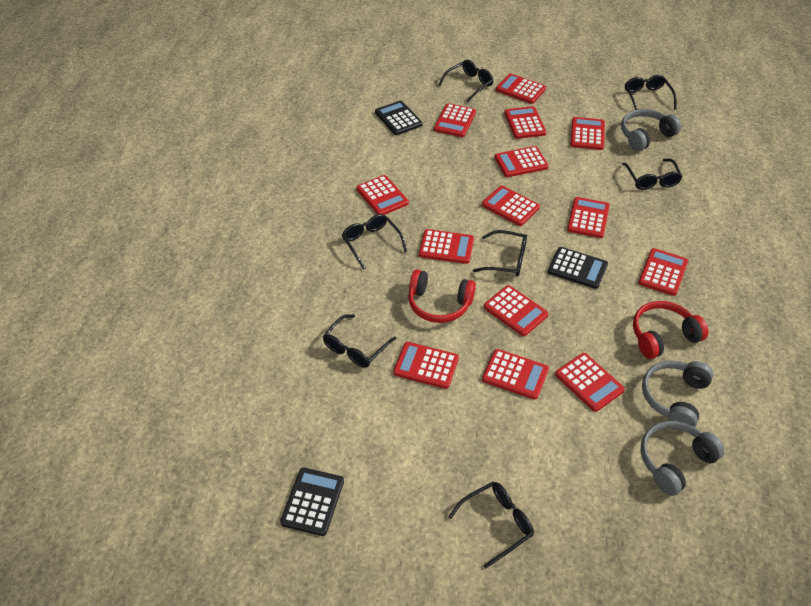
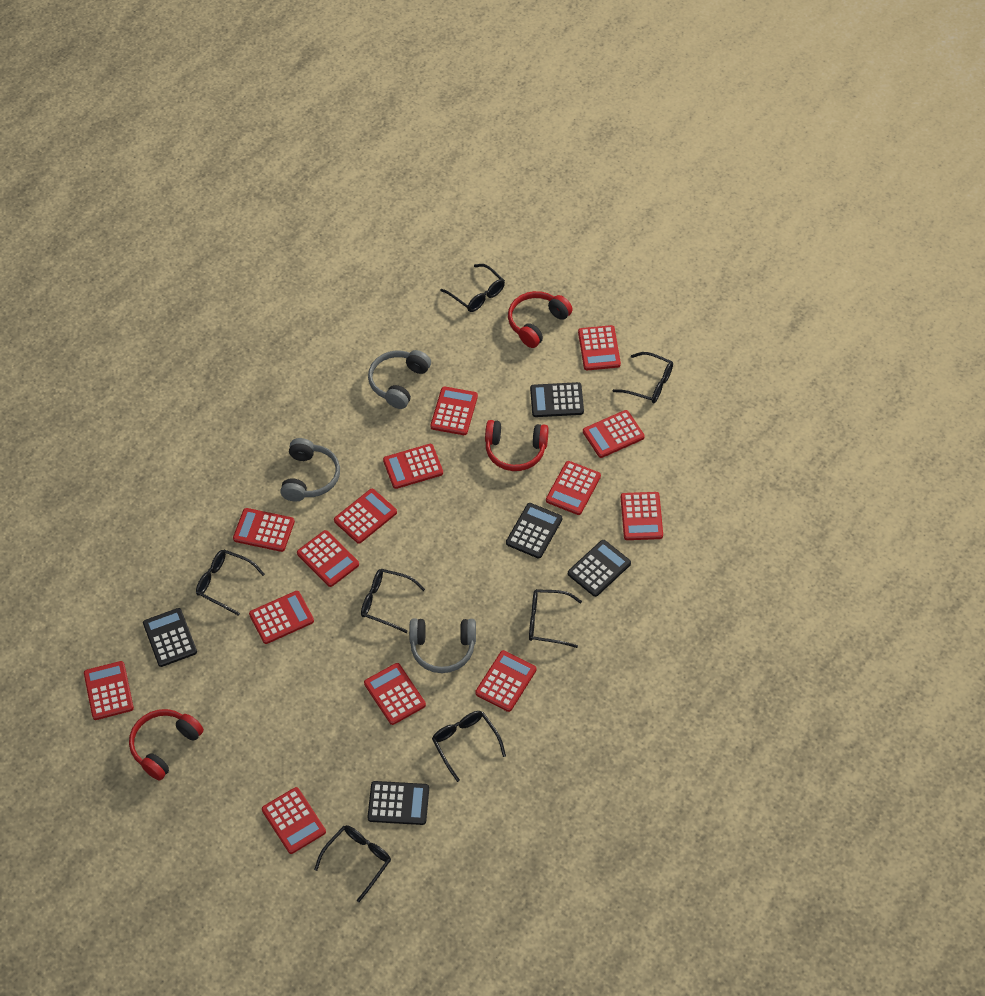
black calculator: 3 -> 5
red headphones: 2 -> 3

